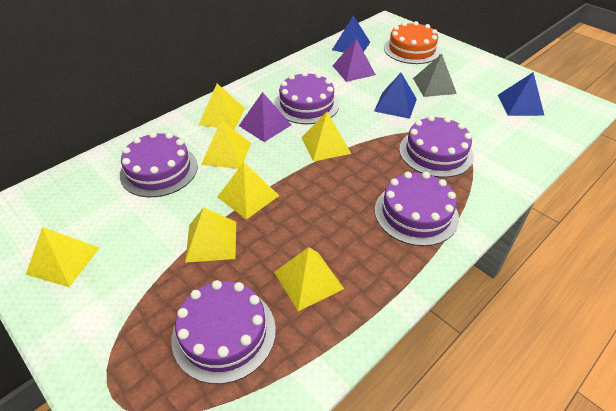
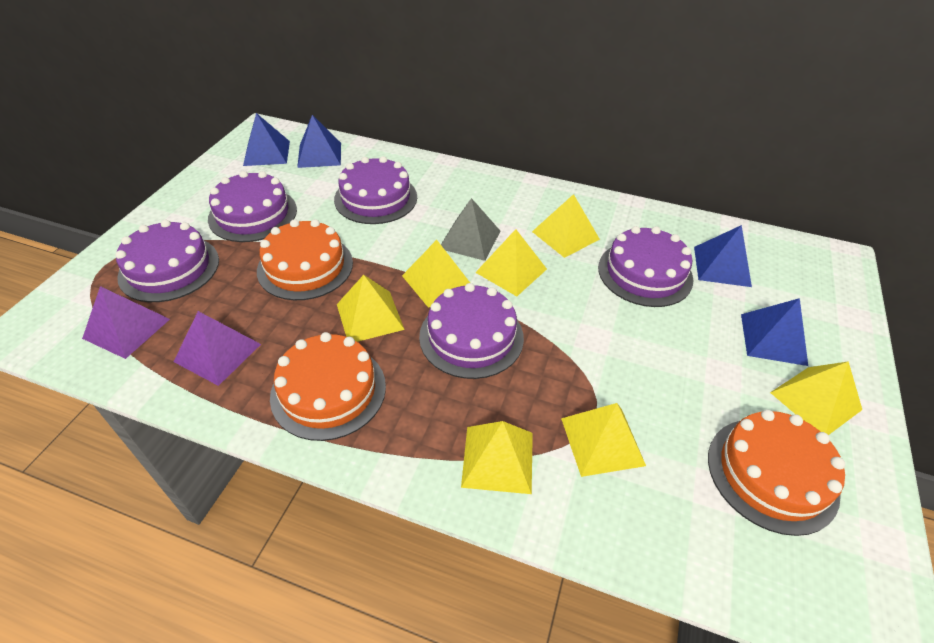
blue pyramid: 3 -> 4
orange cake: 1 -> 3

